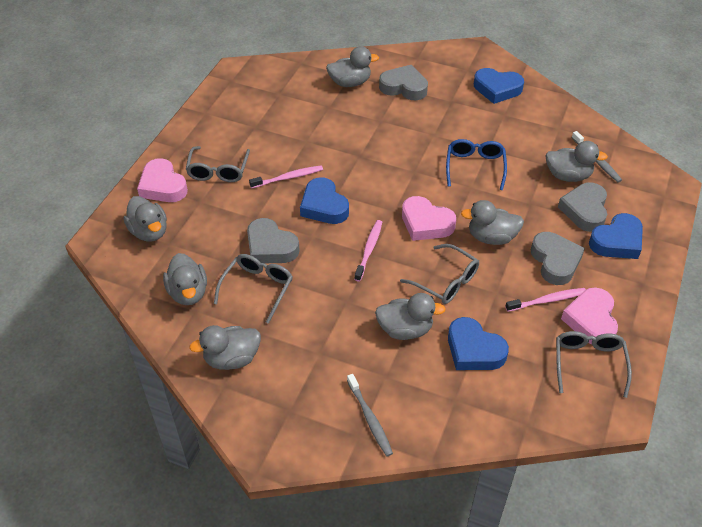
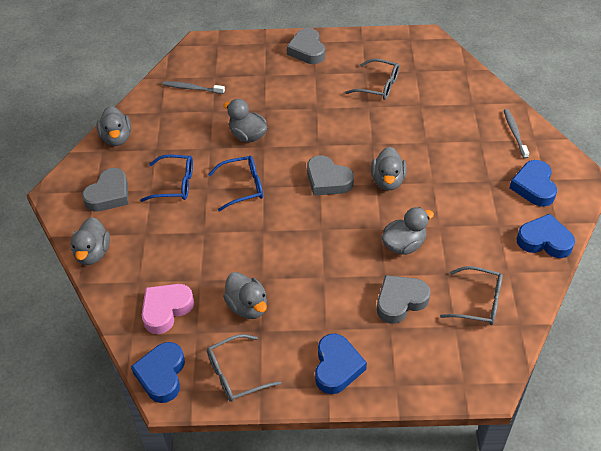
blue glasses: 1 -> 2
grey duck: 7 -> 6
grey glasses: 4 -> 3
pink heart: 3 -> 1
pink toothbrush: 3 -> 0

